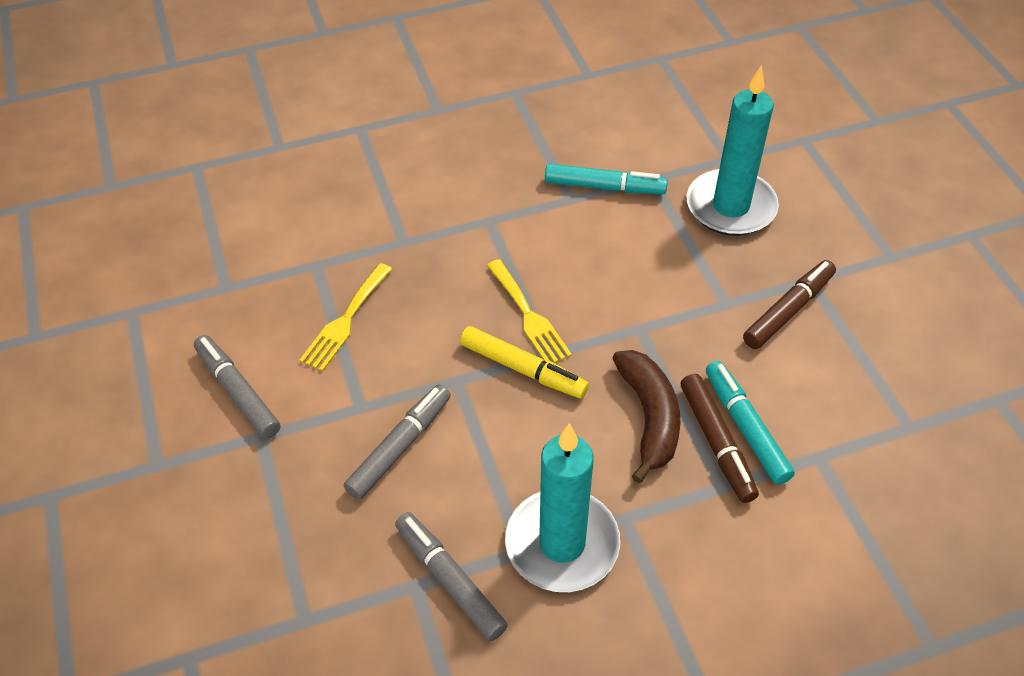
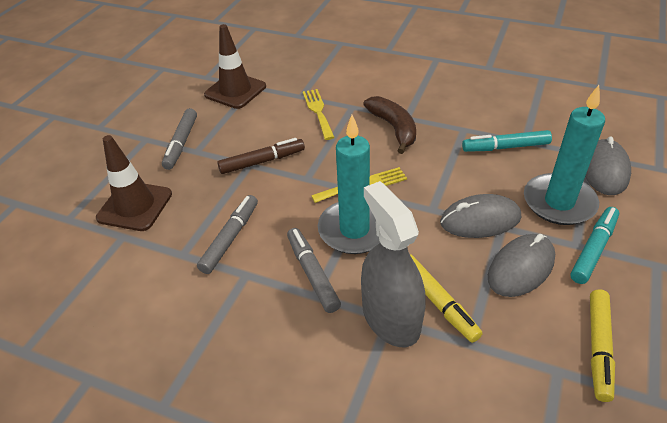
brown marker: 2 -> 1
brown traffic cone: 0 -> 2
grey mouse: 0 -> 3
grey spray bottle: 0 -> 1
yellow marker: 1 -> 2

